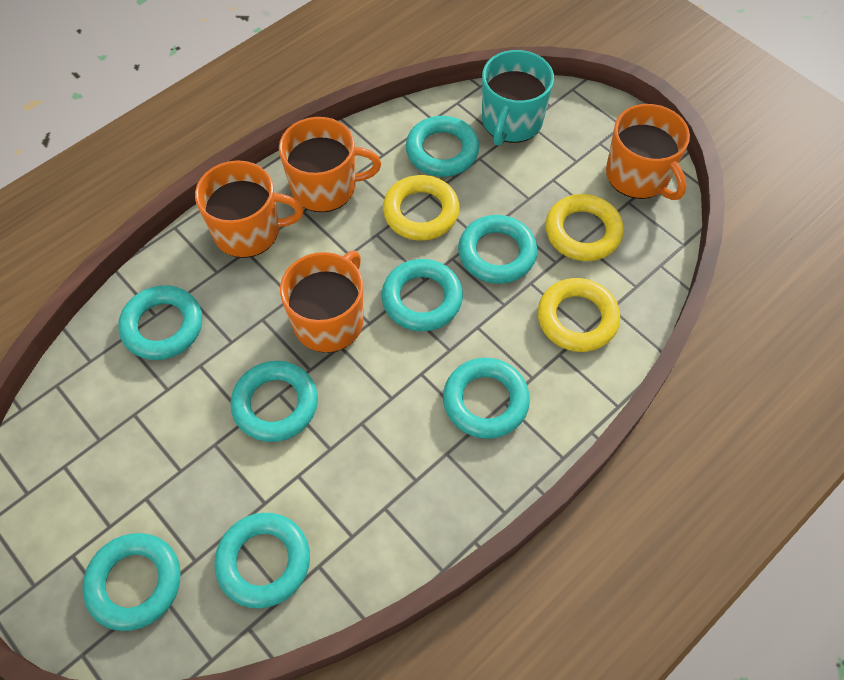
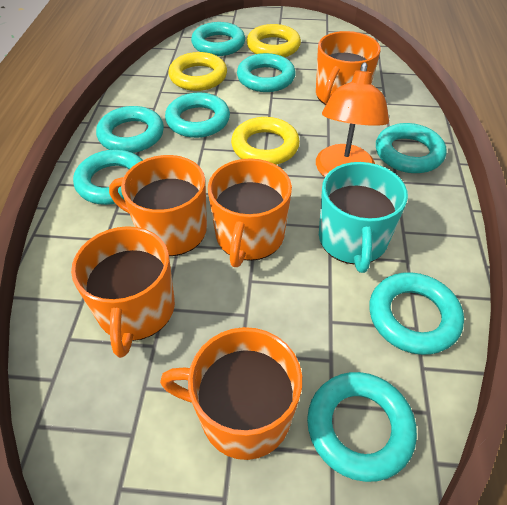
orange lamp: 0 -> 1
orange mug: 4 -> 5

